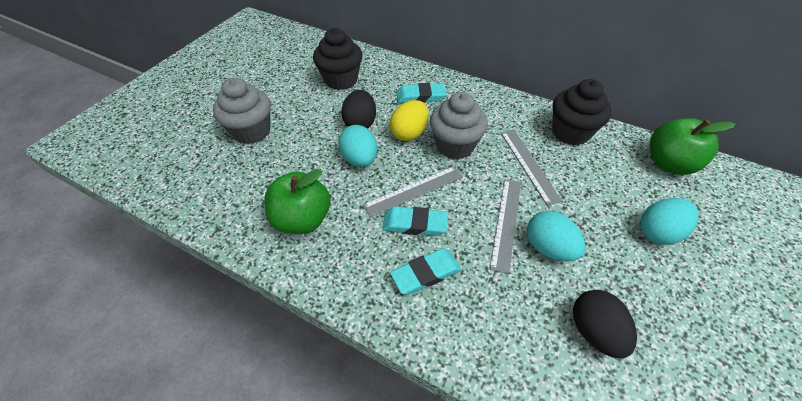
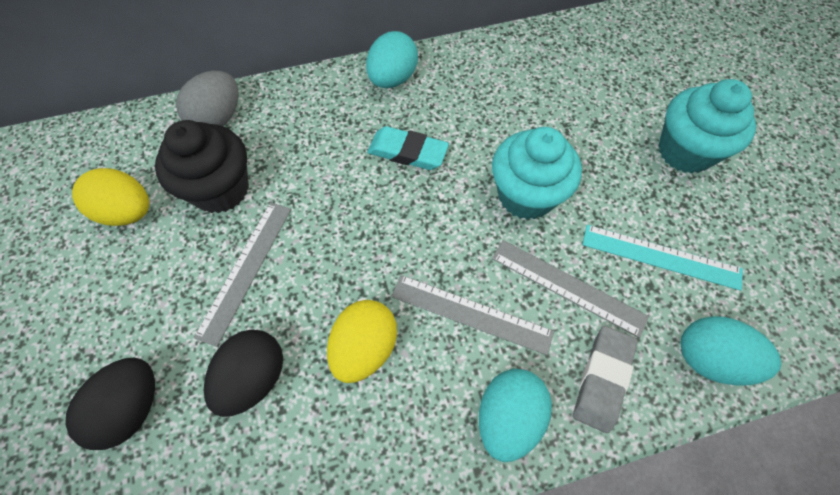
black cupcake: 2 -> 1
green apple: 2 -> 0
grey cupcake: 2 -> 0
grey egg: 0 -> 1
grey eraser: 0 -> 1
turquoise cupcake: 0 -> 2
turquoise eraser: 3 -> 1
turquoise ruler: 0 -> 1
yellow egg: 1 -> 2

